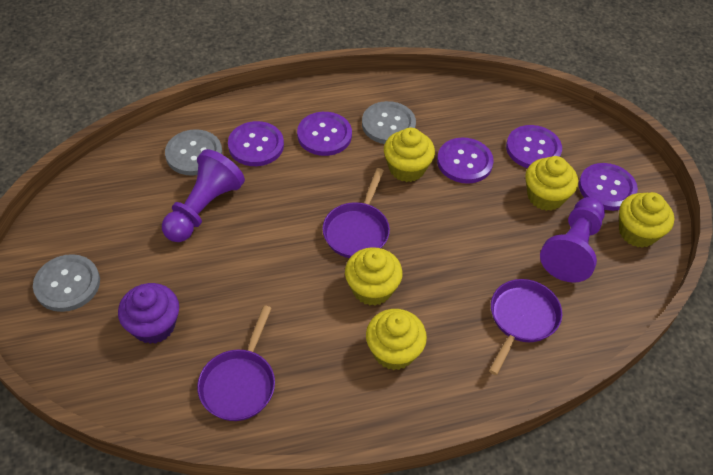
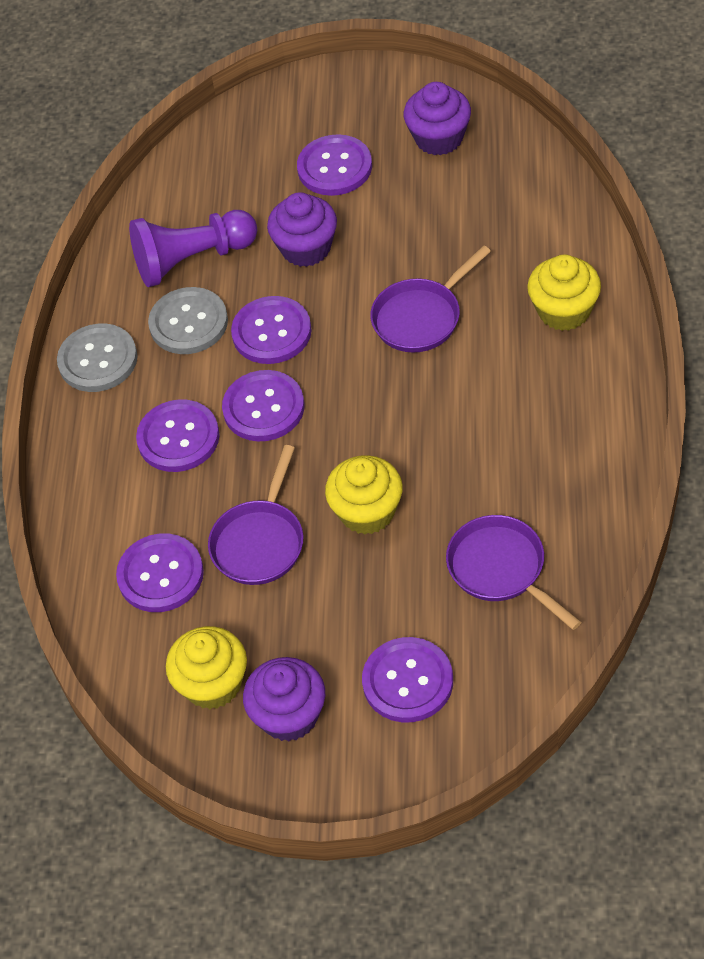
grey button: 3 -> 2
purple button: 5 -> 6
purple cupcake: 1 -> 3
purple pawn: 2 -> 1
yellow cupcake: 5 -> 3

